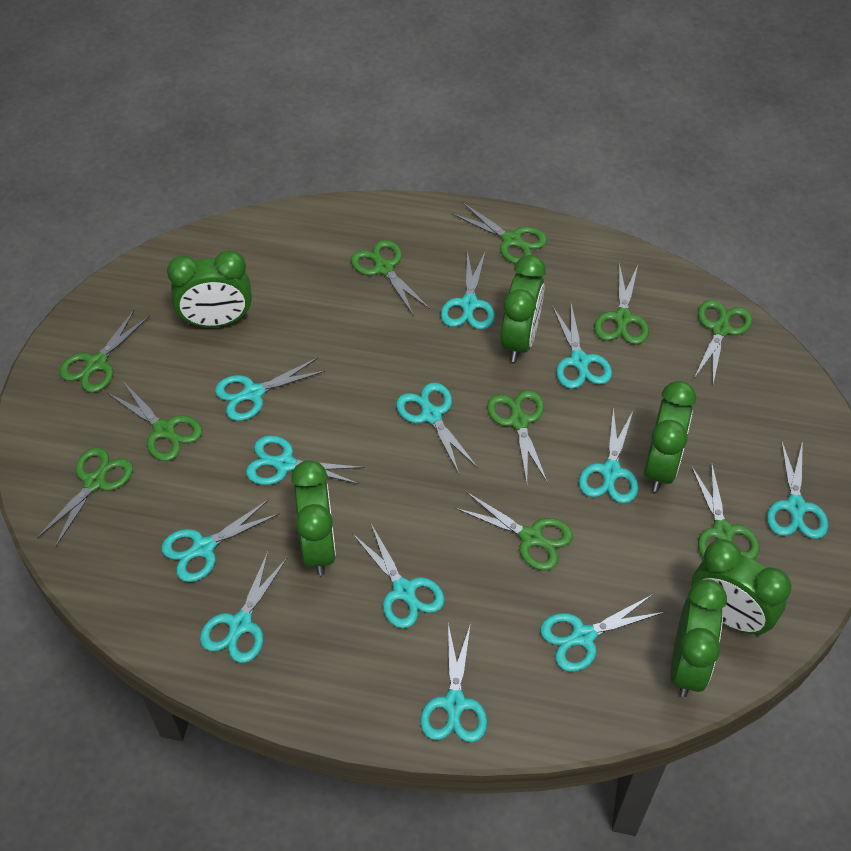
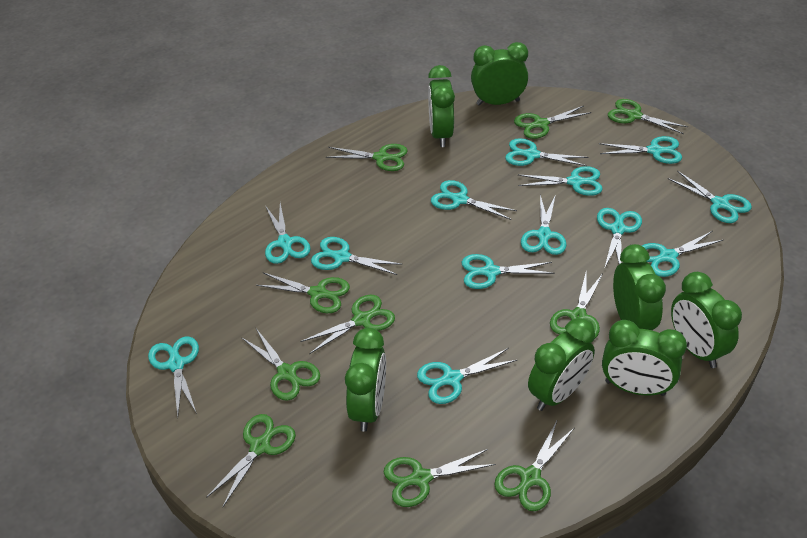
green clock: 6 -> 7
turquoise scissors: 12 -> 13

